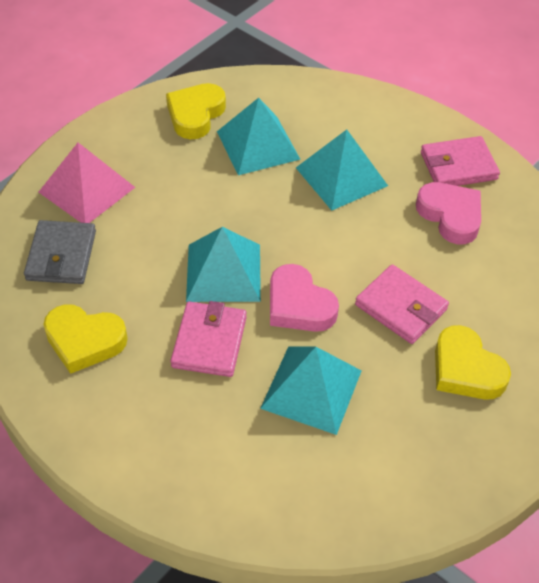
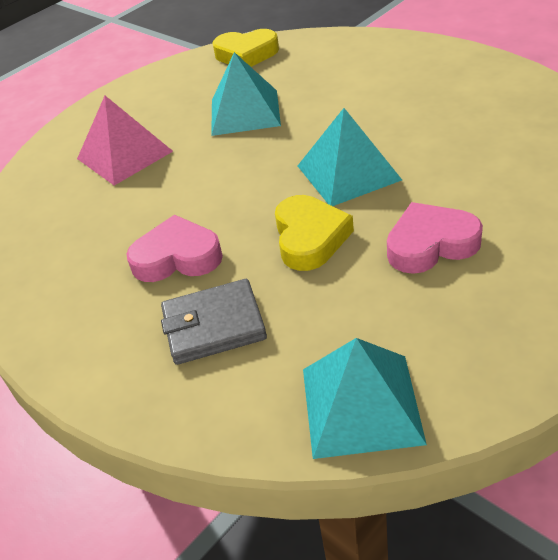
pink wallet: 3 -> 0
turquoise pyramid: 4 -> 3
yellow heart: 3 -> 2

